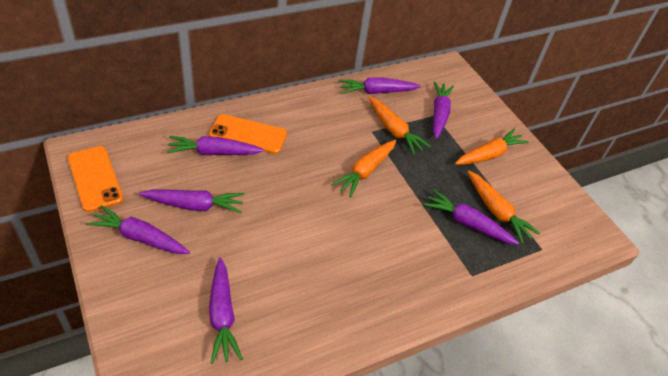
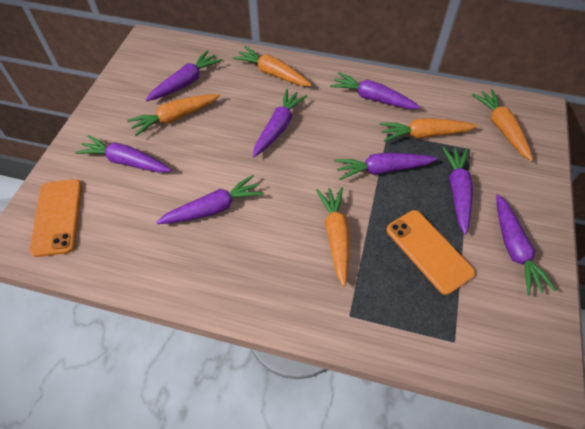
orange carrot: 4 -> 5
purple carrot: 7 -> 8

